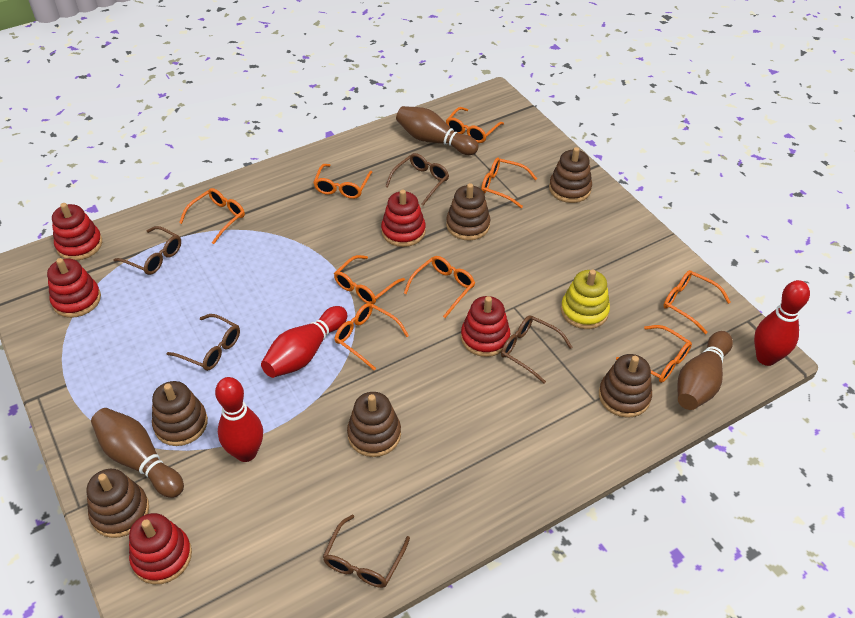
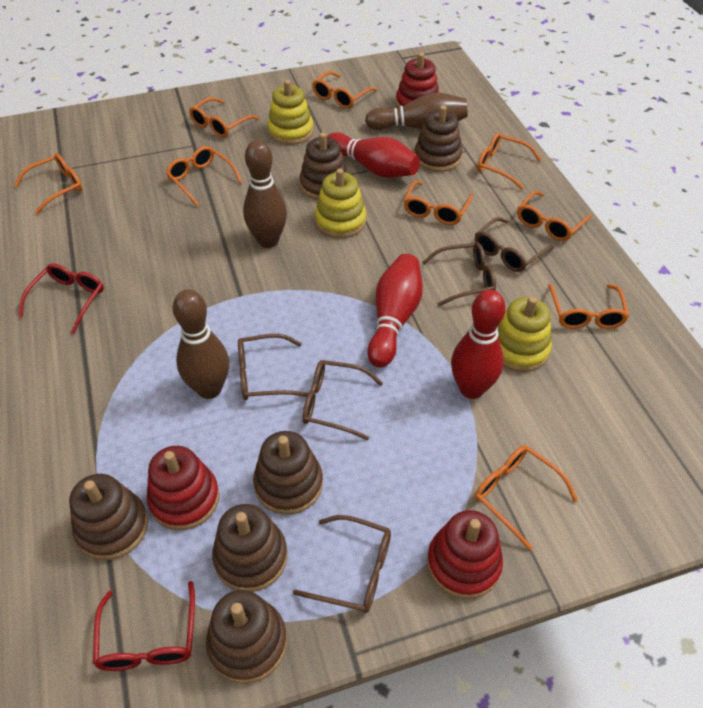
red glasses: 0 -> 2
red stacking toy: 5 -> 3
yellow stacking toy: 1 -> 3

